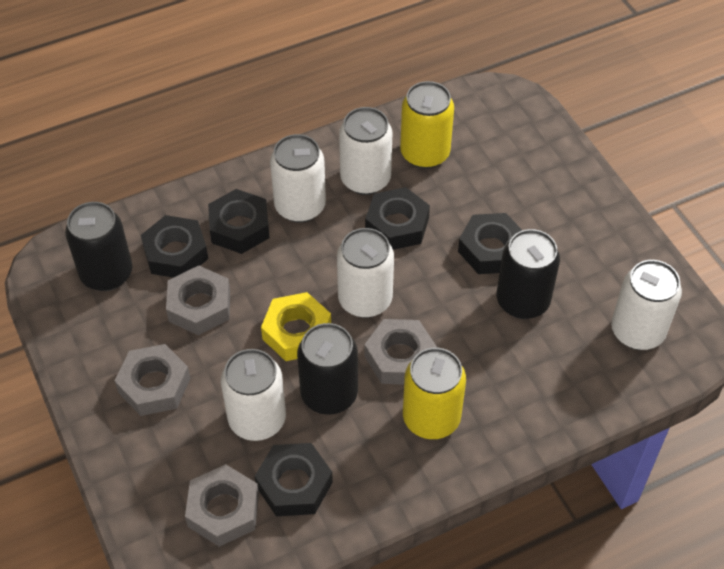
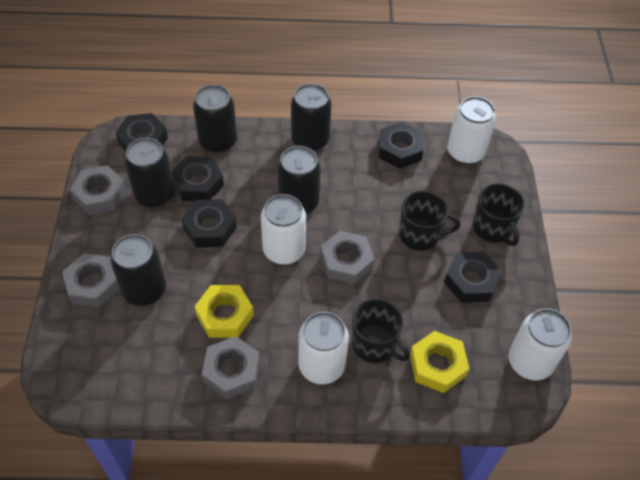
black can: 3 -> 5
black mug: 0 -> 3
white can: 5 -> 4
yellow can: 2 -> 0
yellow nut: 1 -> 2

